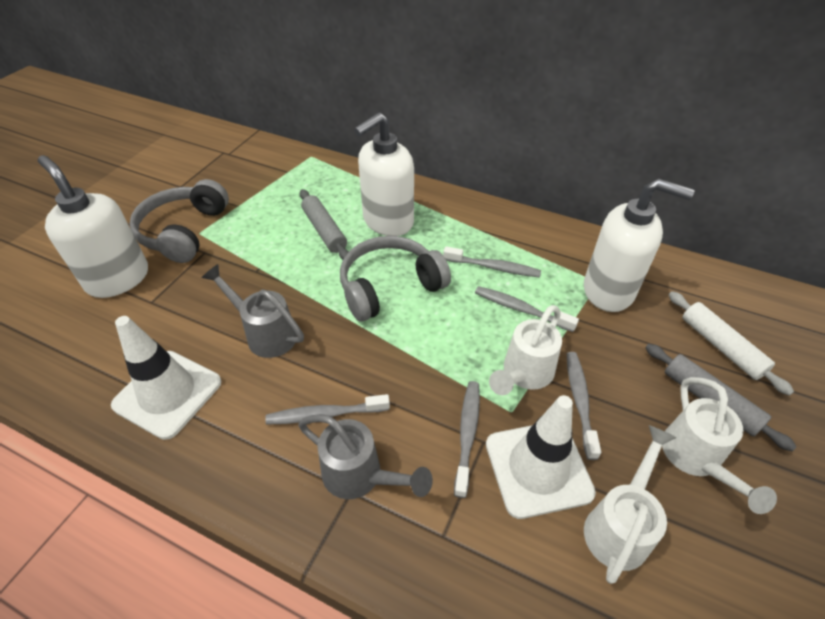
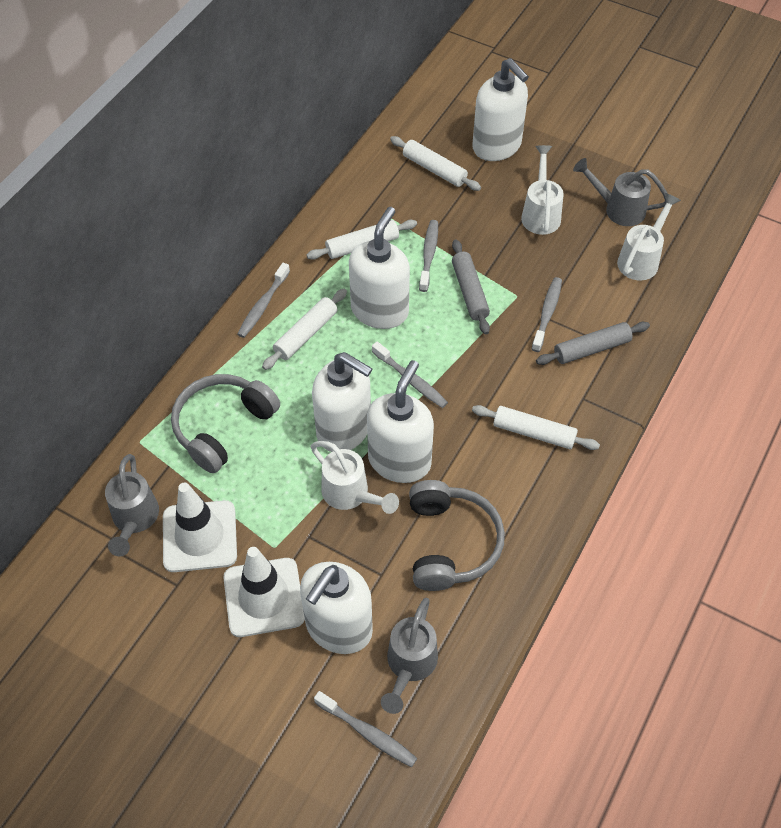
grey watering can: 2 -> 3
white rolling pin: 1 -> 4
white soap dispenser: 3 -> 5

